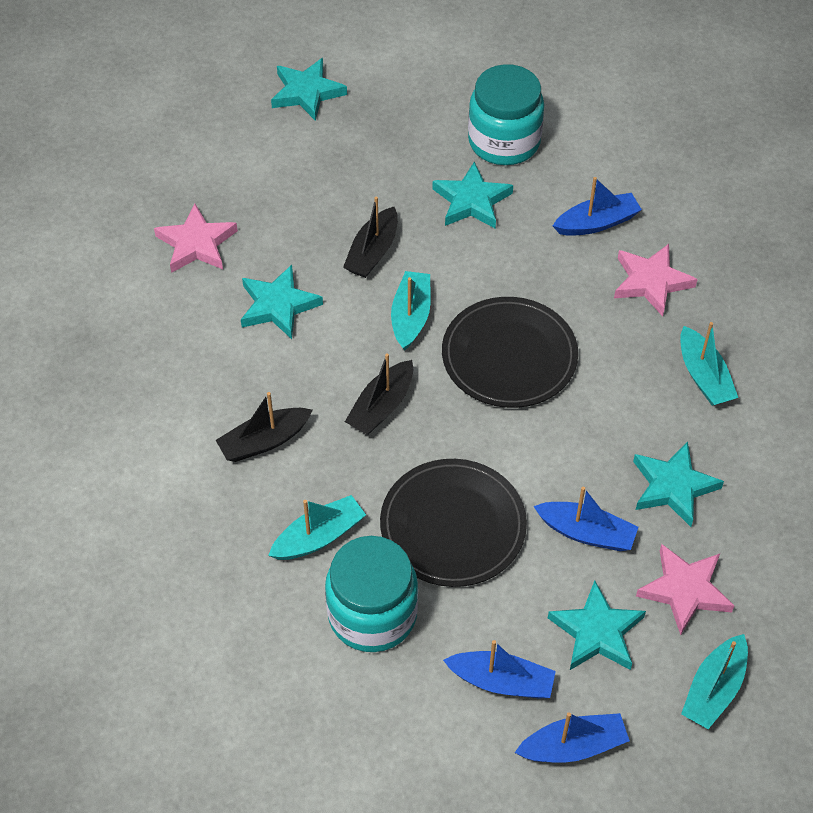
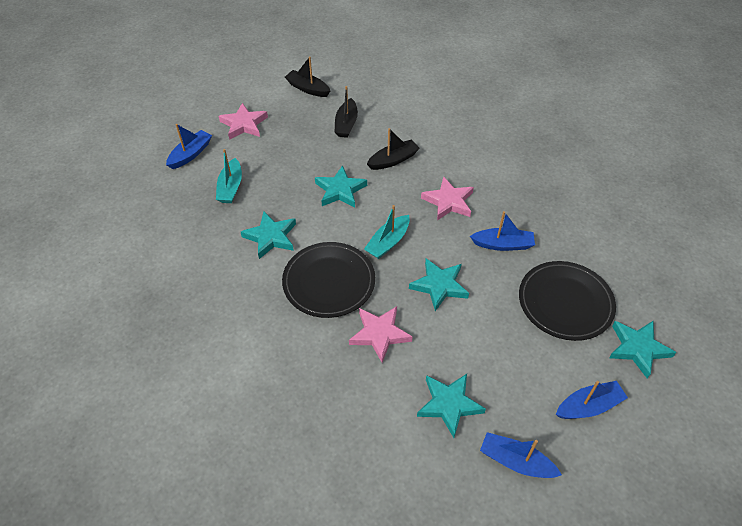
turquoise boat: 4 -> 2
turquoise jar: 2 -> 0

